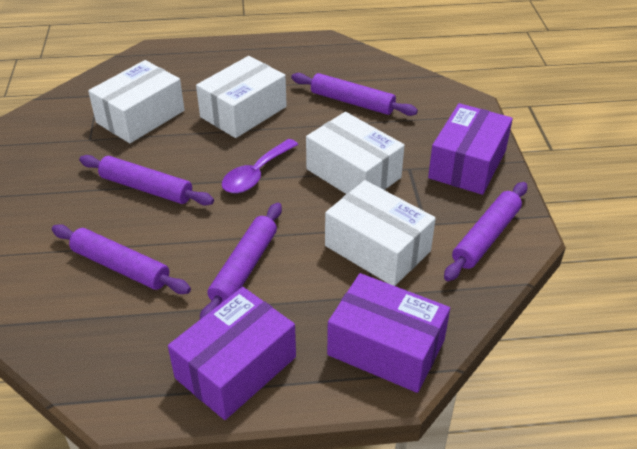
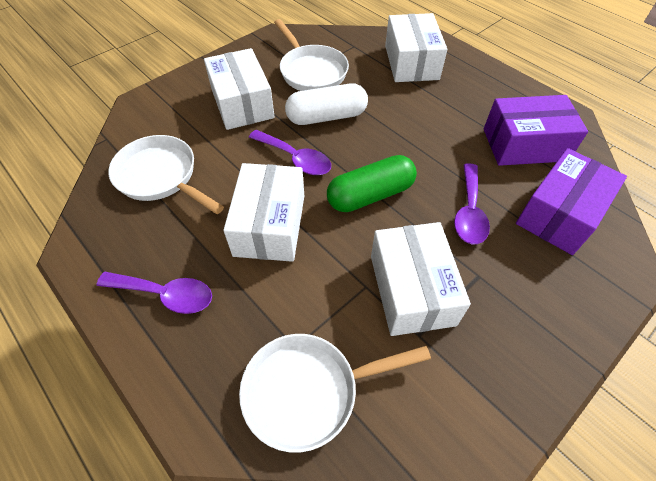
green capsule: 0 -> 1
purple box: 3 -> 2
purple rolling pin: 5 -> 0
purple spoon: 1 -> 3
white capsule: 0 -> 1
white pan: 0 -> 3

